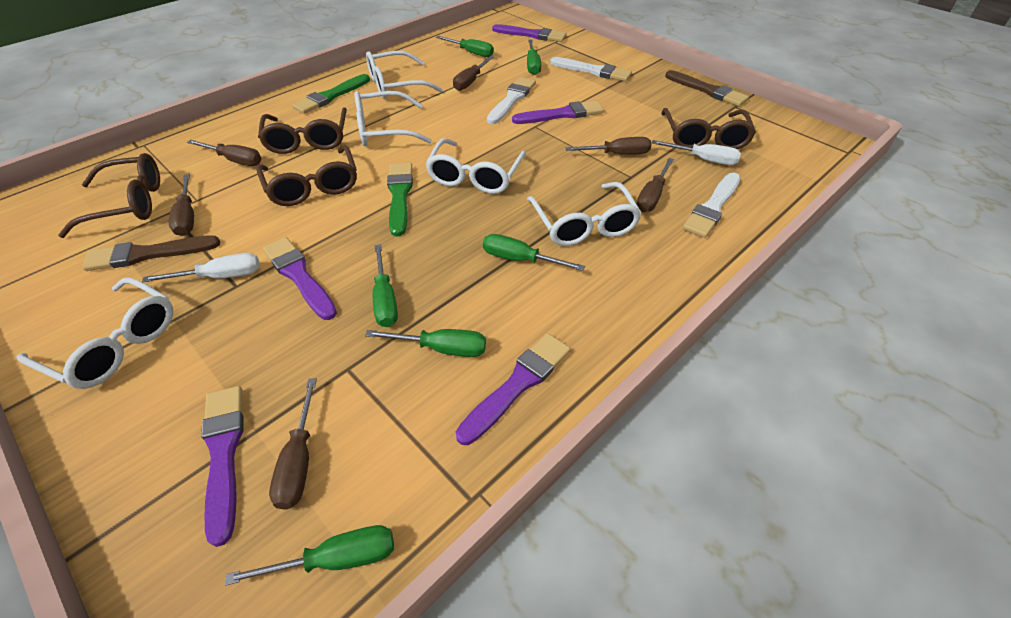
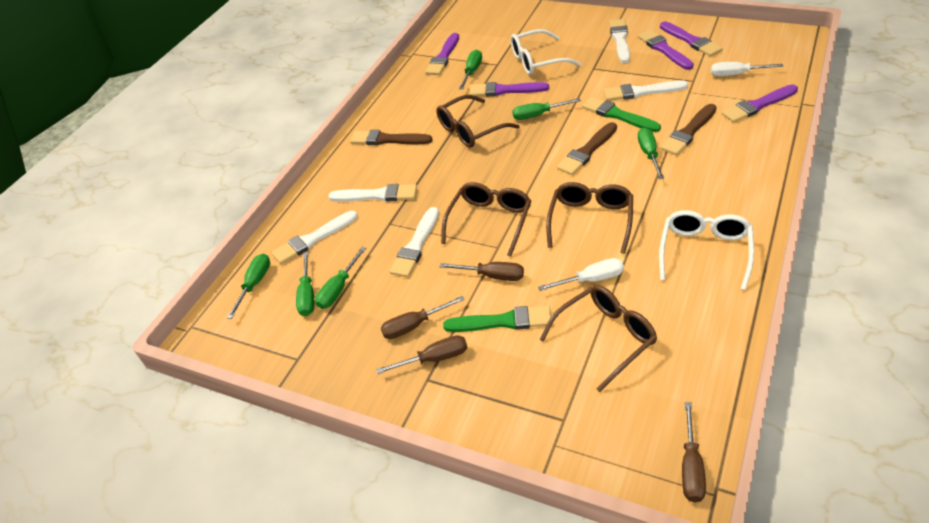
brown brush: 2 -> 3
brown screwdriver: 6 -> 4
white brush: 3 -> 5
white glasses: 5 -> 2

